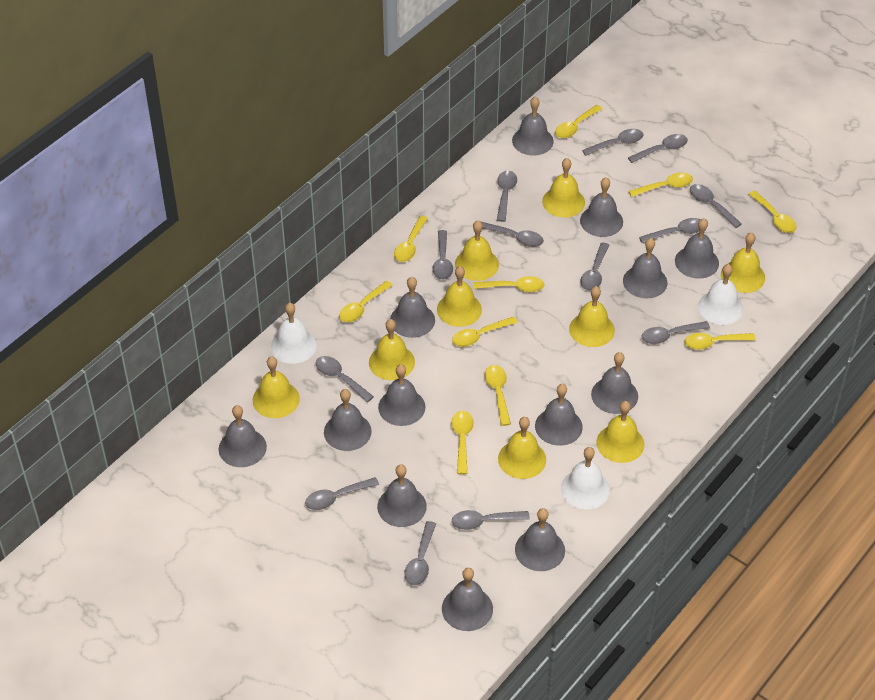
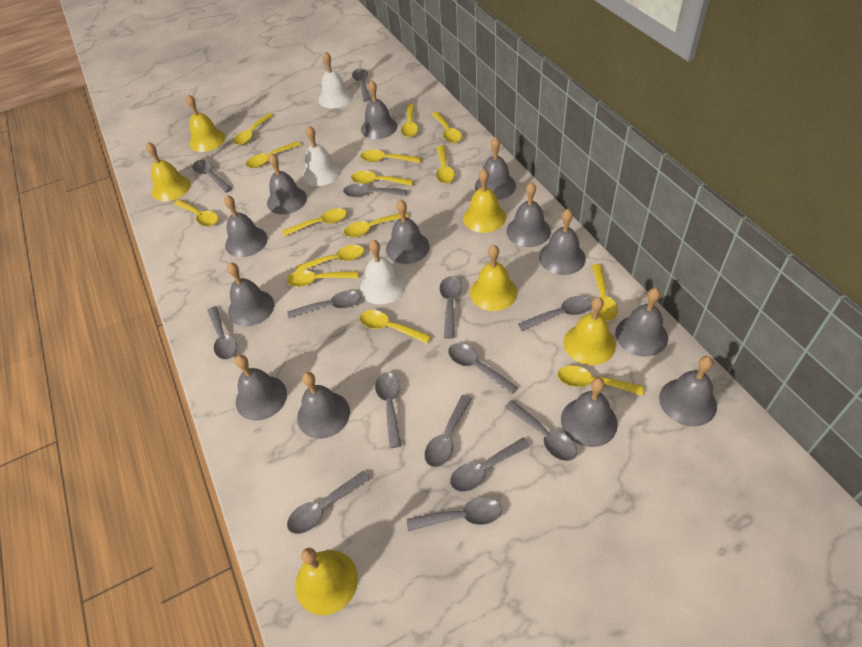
grey spoon: 13 -> 14
yellow bell: 9 -> 6
yellow spoon: 10 -> 15

